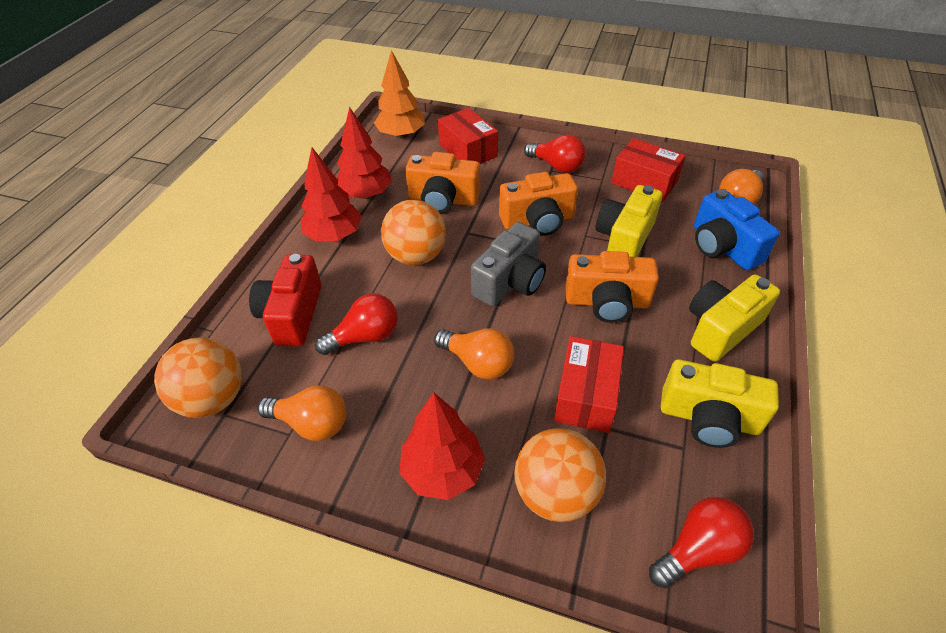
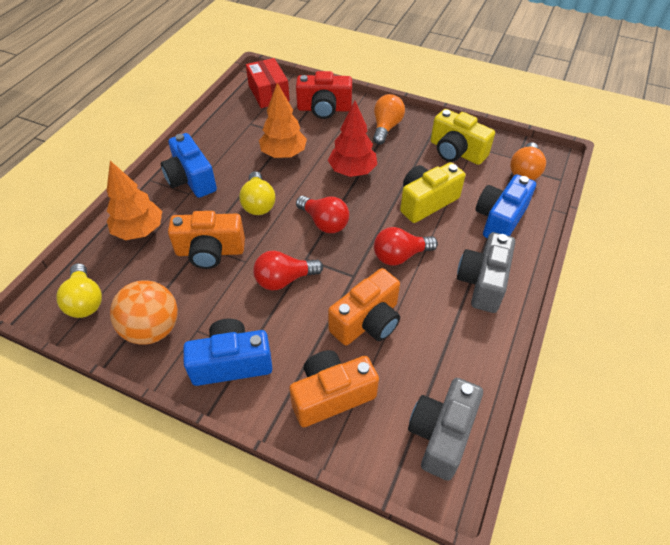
blue camera: 1 -> 3
grey camera: 1 -> 2
orange ball: 3 -> 1
orange light bulb: 3 -> 2
orange tree: 1 -> 2
red box: 3 -> 1
red tree: 3 -> 1
yellow camera: 3 -> 2
yellow light bulb: 0 -> 2

